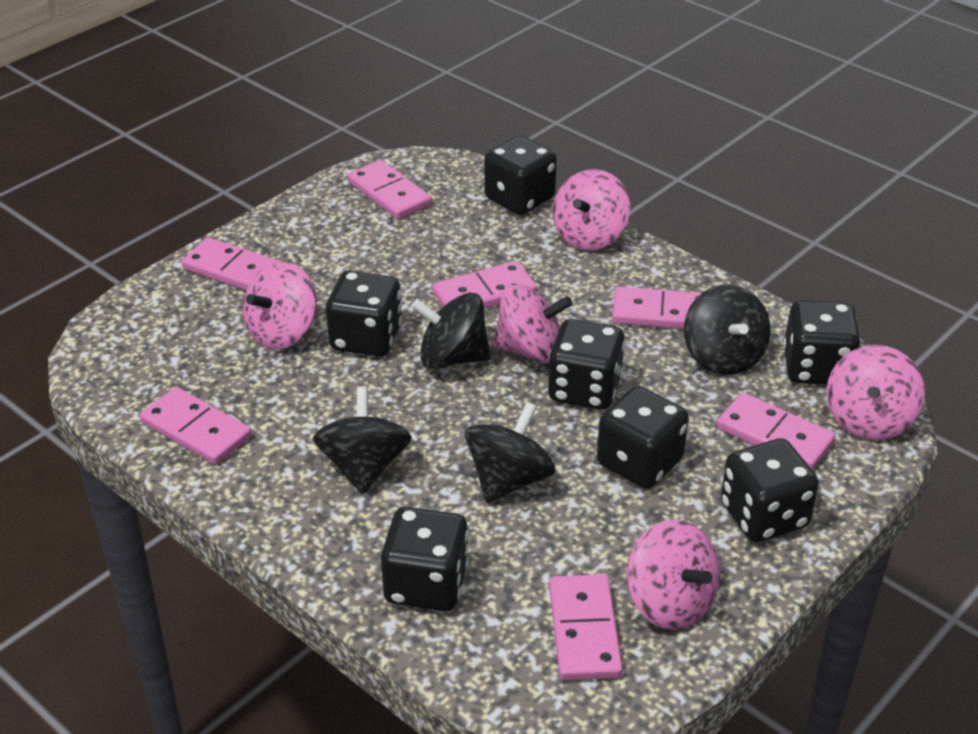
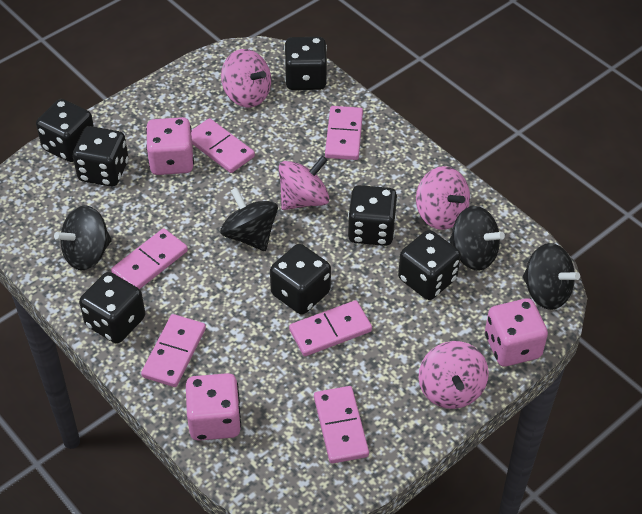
pink dice: 0 -> 3
pink domino: 7 -> 6
pink spinning top: 5 -> 4

